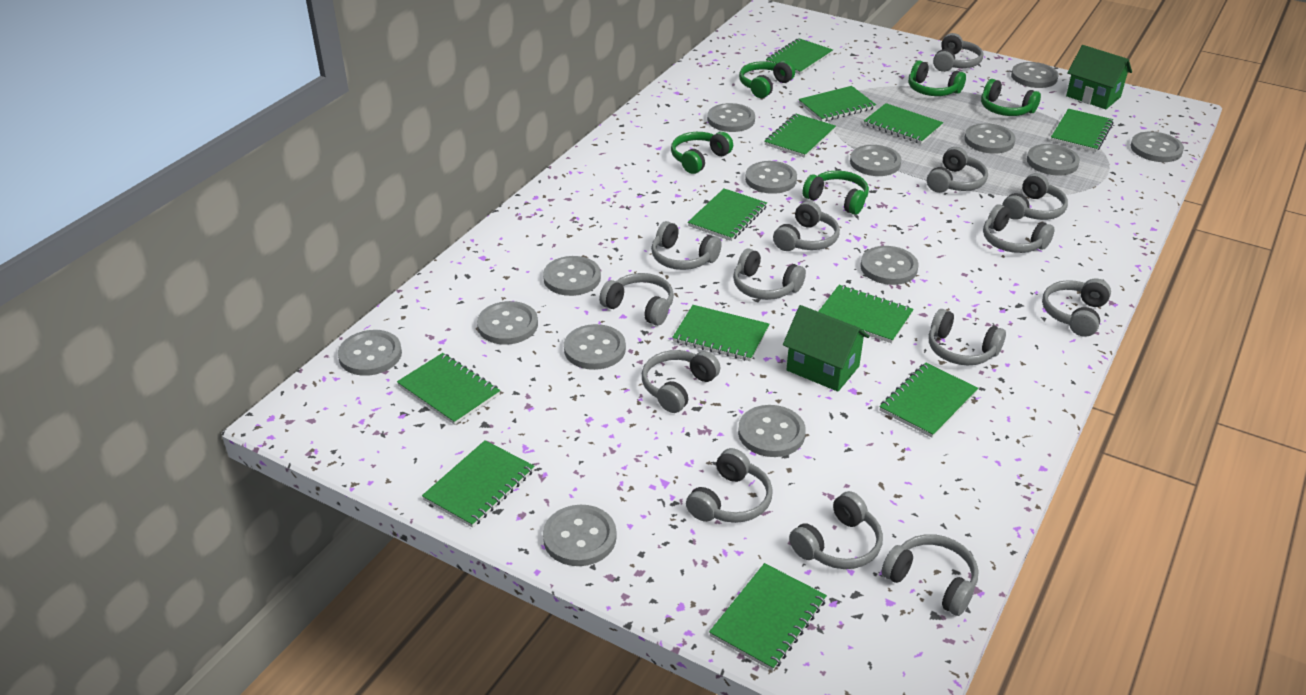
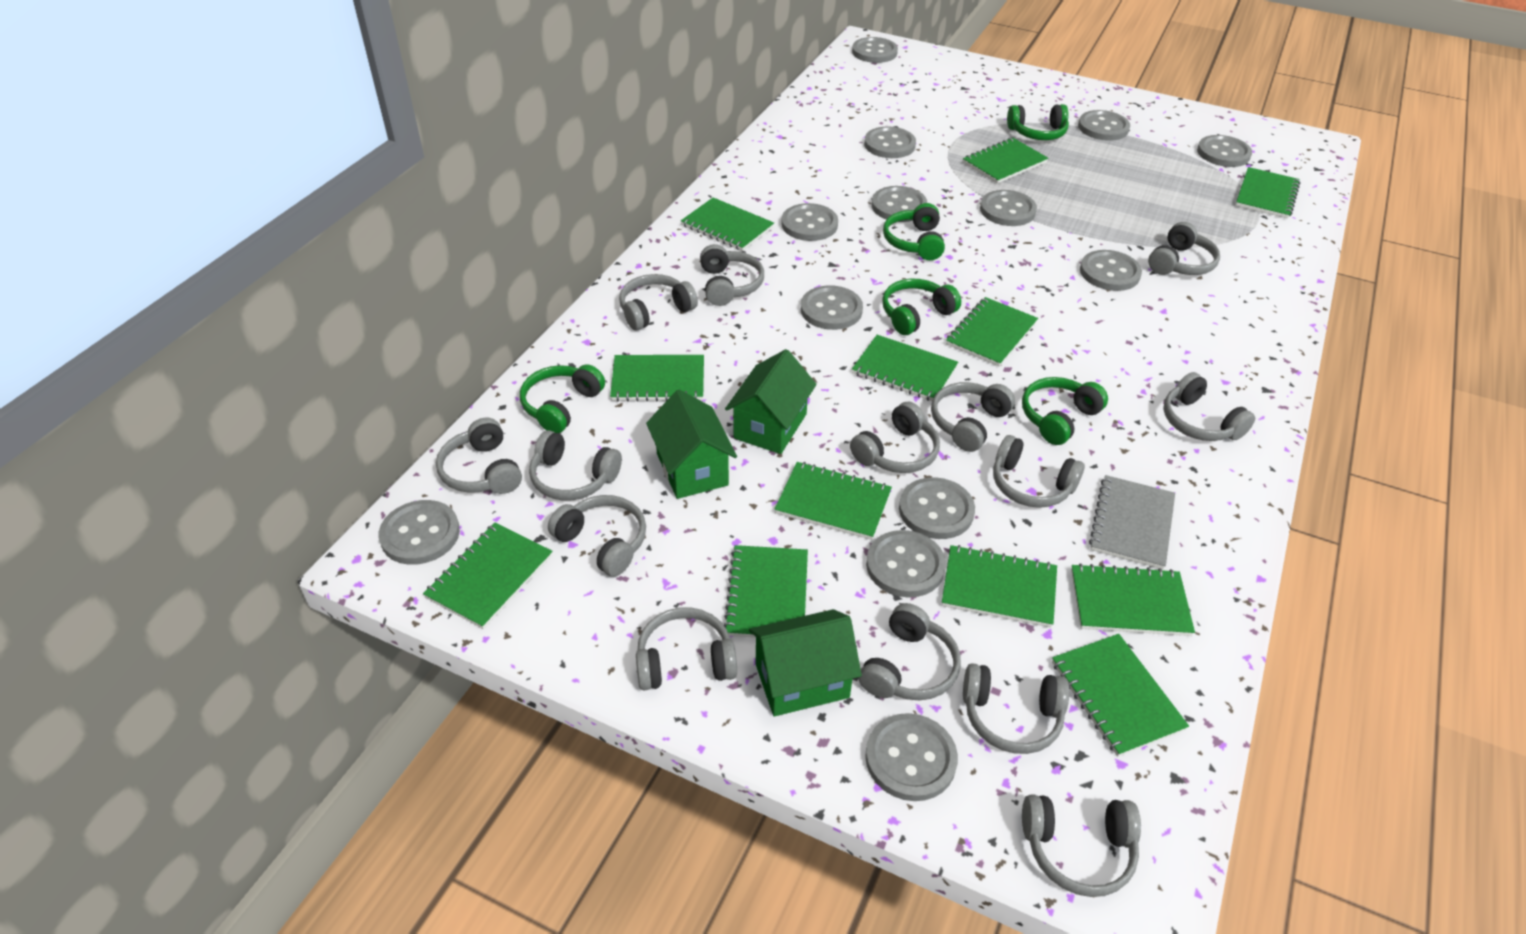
green house: 2 -> 3
grey button: 14 -> 13
grey notebook: 0 -> 1

